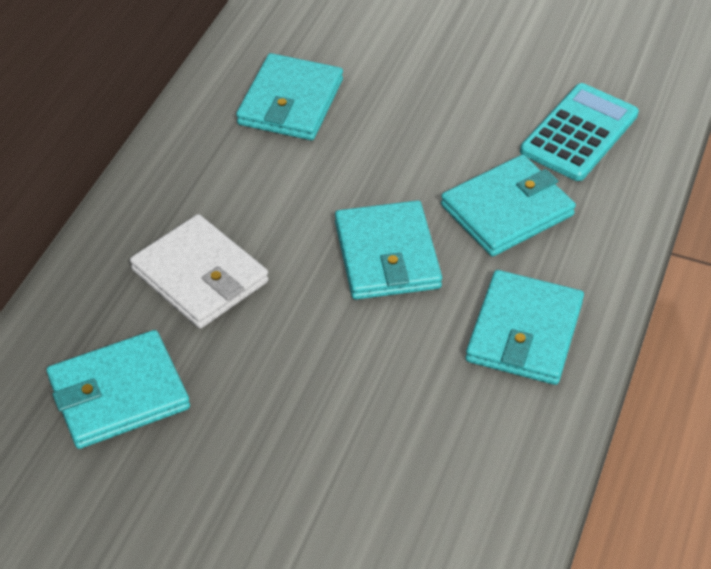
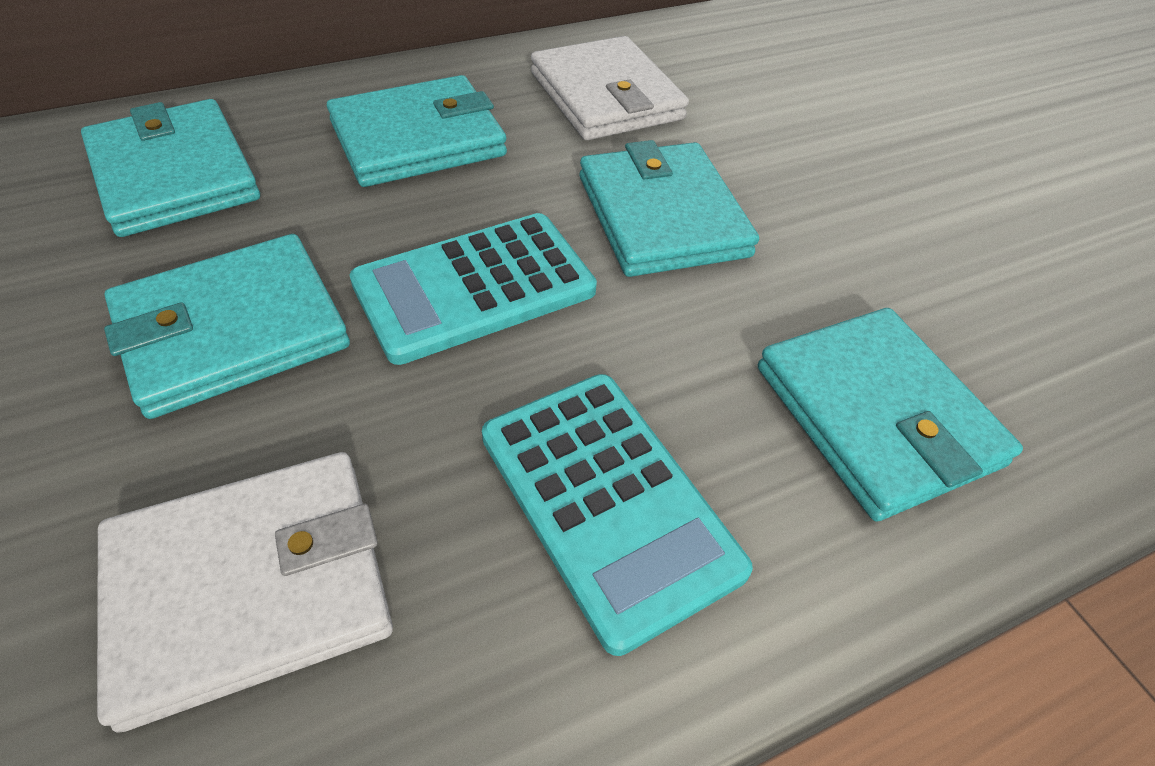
turquoise calculator: 1 -> 2
white wallet: 1 -> 2

